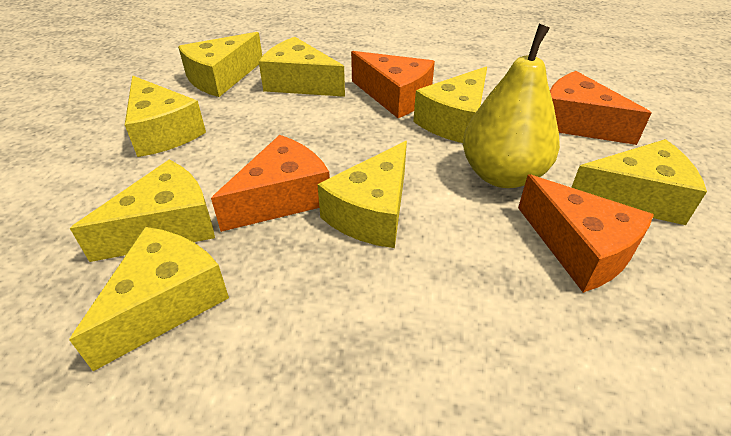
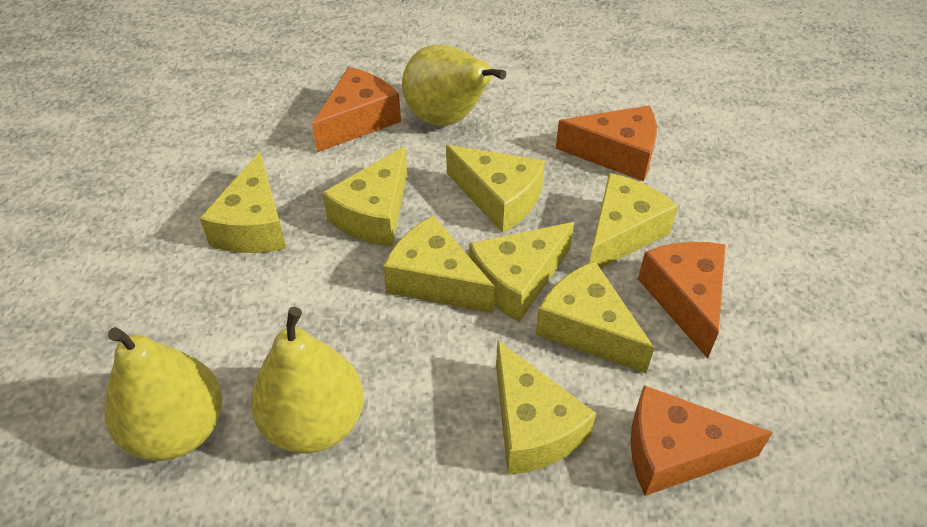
yellow pear: 1 -> 3

